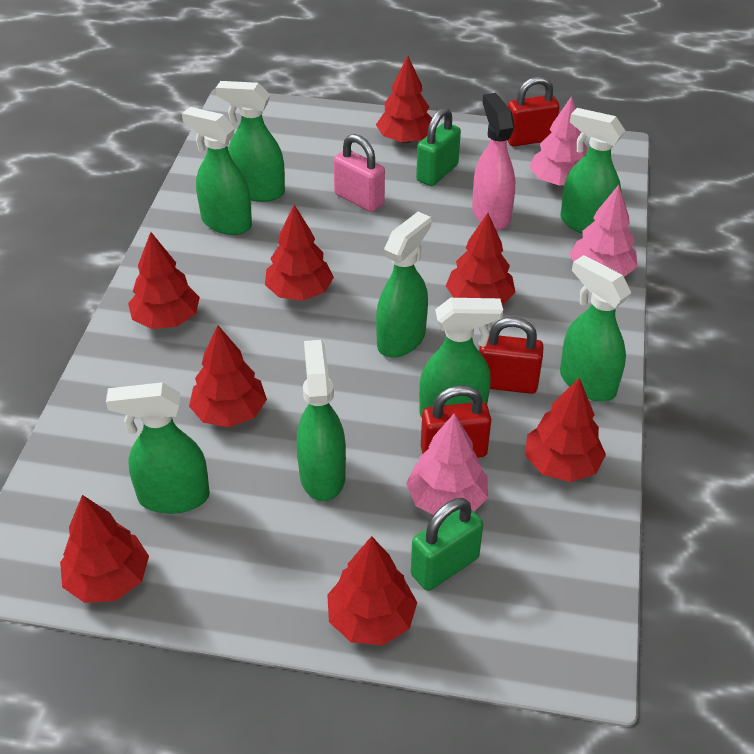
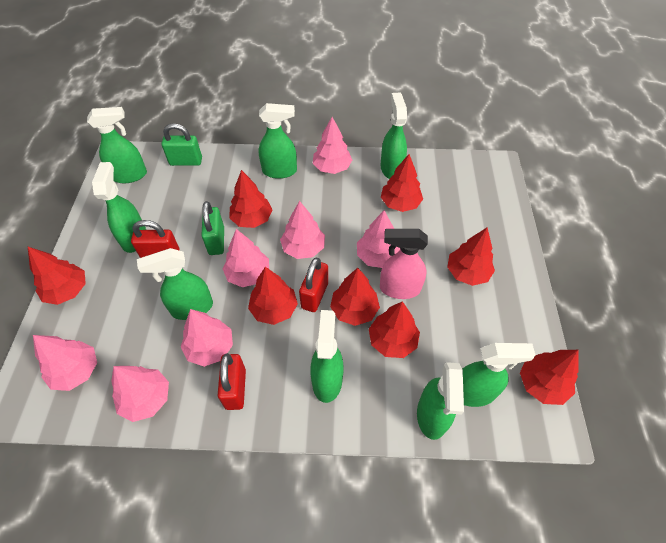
pink padlock: 1 -> 0
pink tree: 3 -> 7

